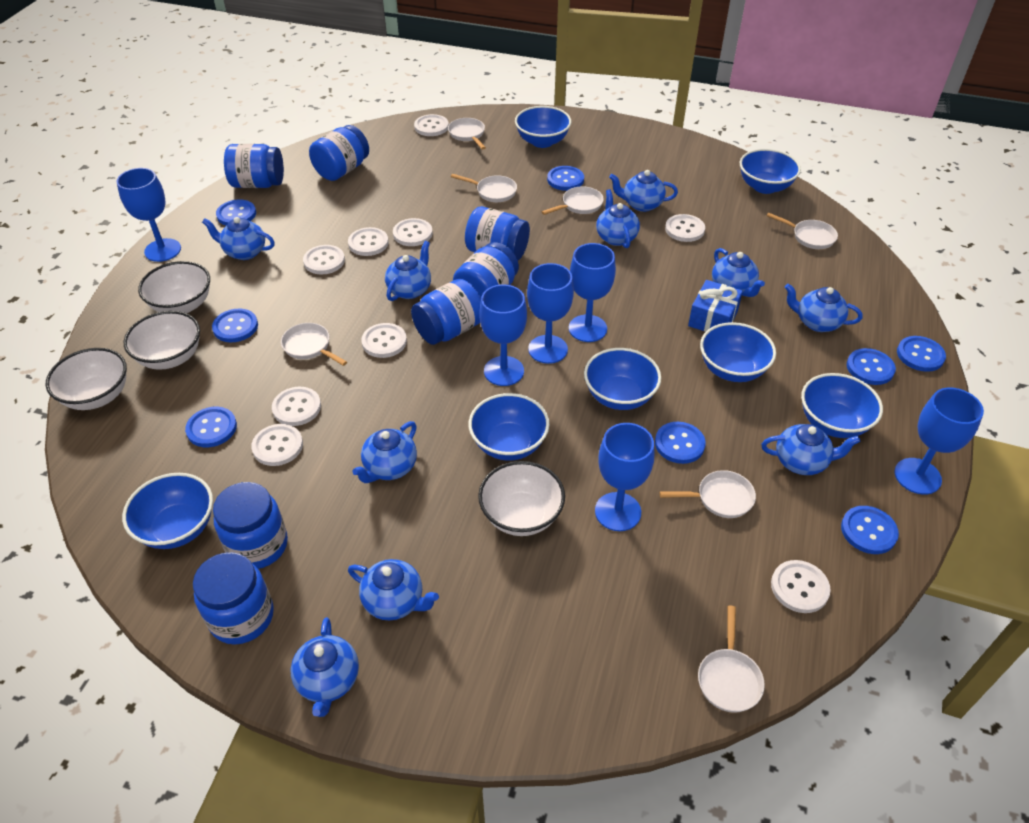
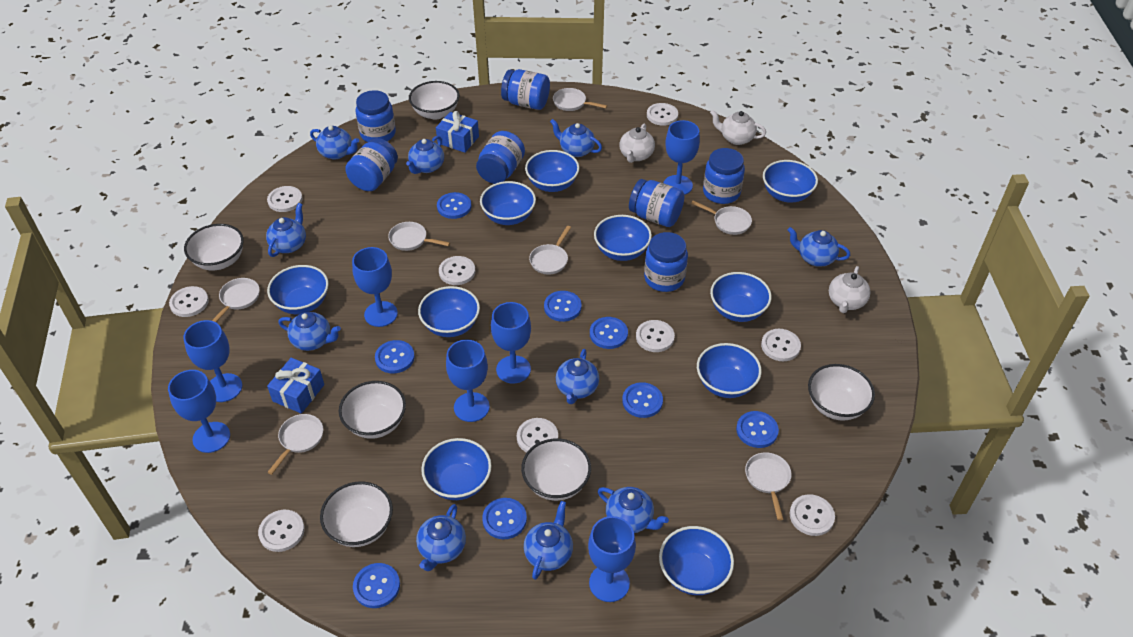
blue bowl: 7 -> 10
blue gift: 1 -> 2
blue goblet: 6 -> 7
white bowl: 4 -> 6
white teapot: 0 -> 3

